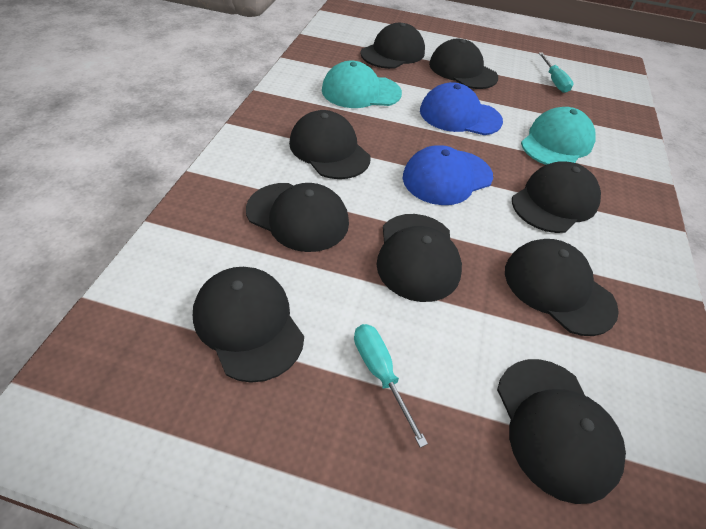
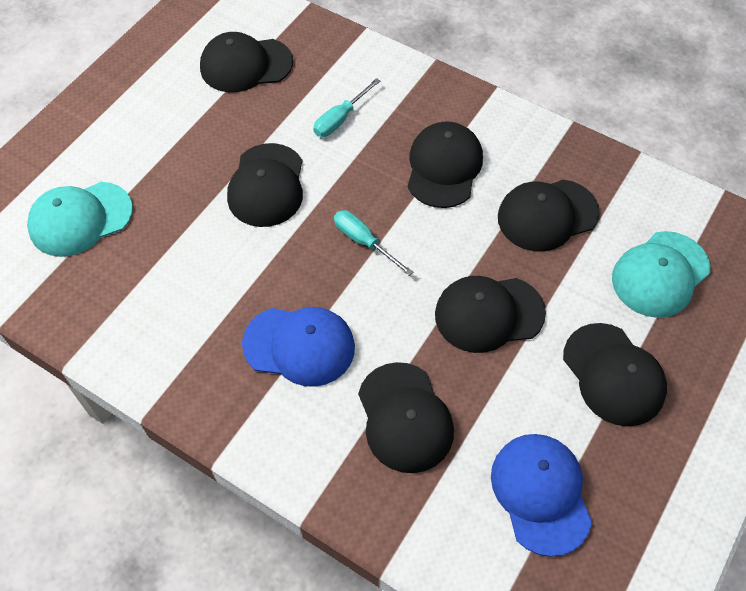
black cap: 9 -> 7

